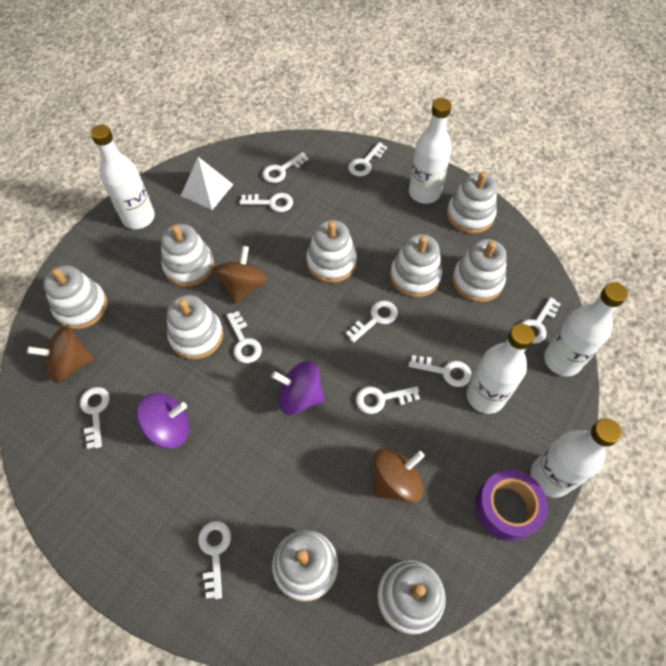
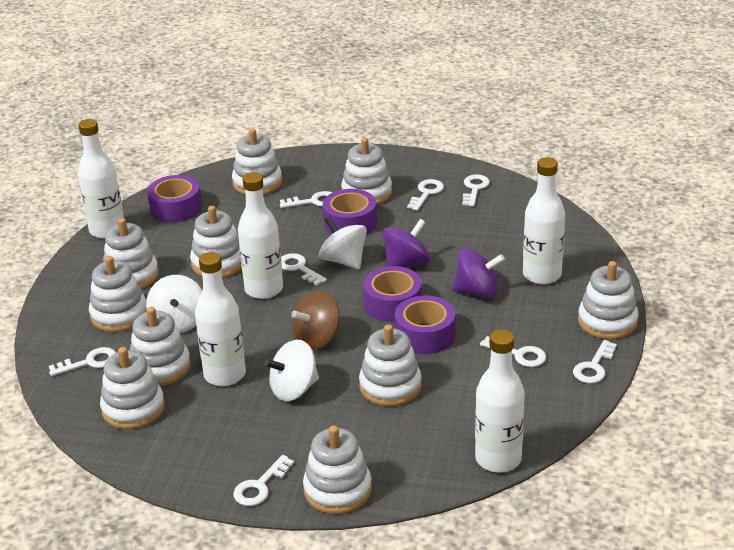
brown spinning top: 3 -> 1
purple tape: 1 -> 4
white key: 10 -> 8
white pyramid: 1 -> 0
white spinning top: 0 -> 3
white stacking toy: 9 -> 10

